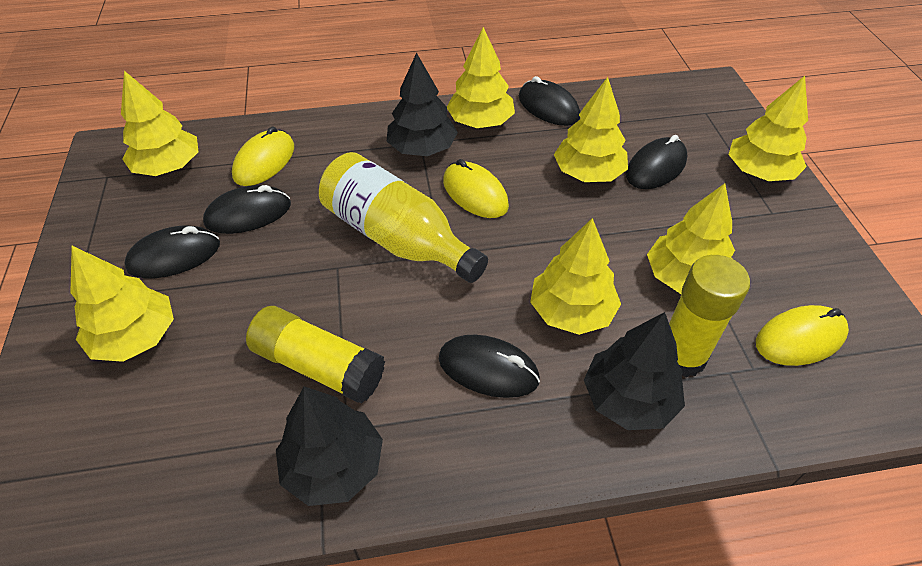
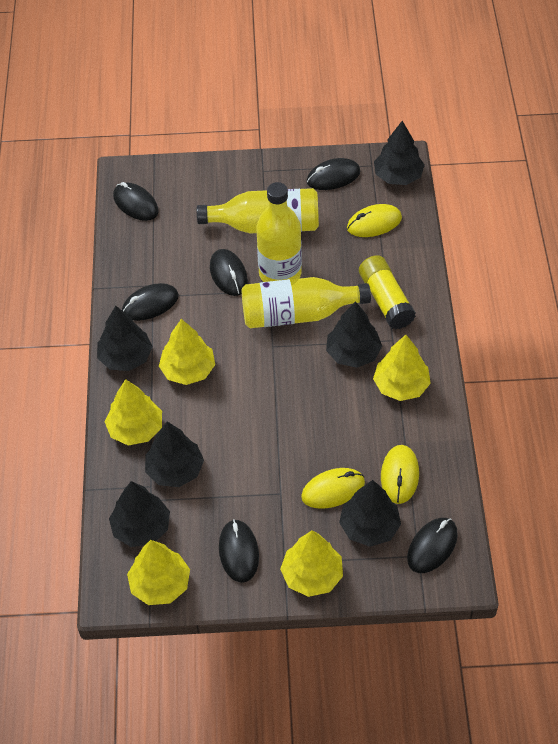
black mouse: 5 -> 6
black tree: 3 -> 6
yellow bottle: 1 -> 3
yellow glue stick: 2 -> 1
yellow tree: 7 -> 5

